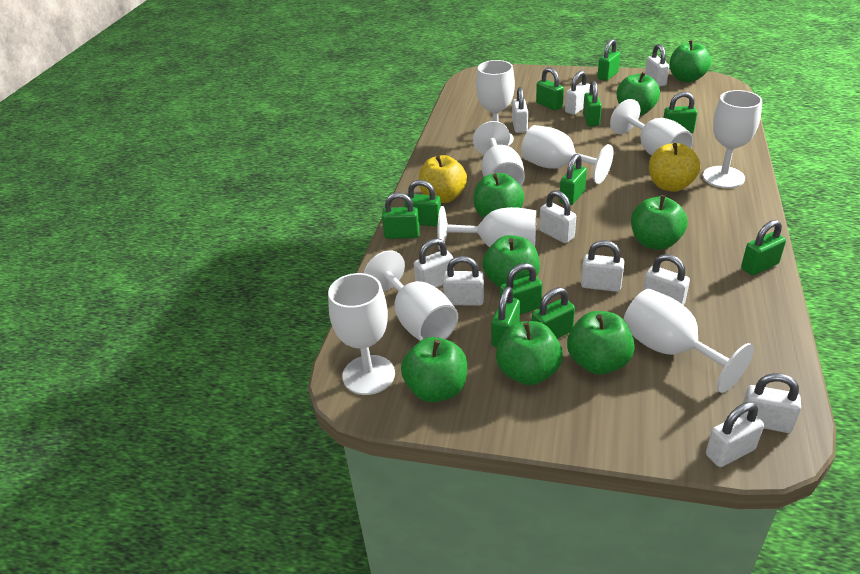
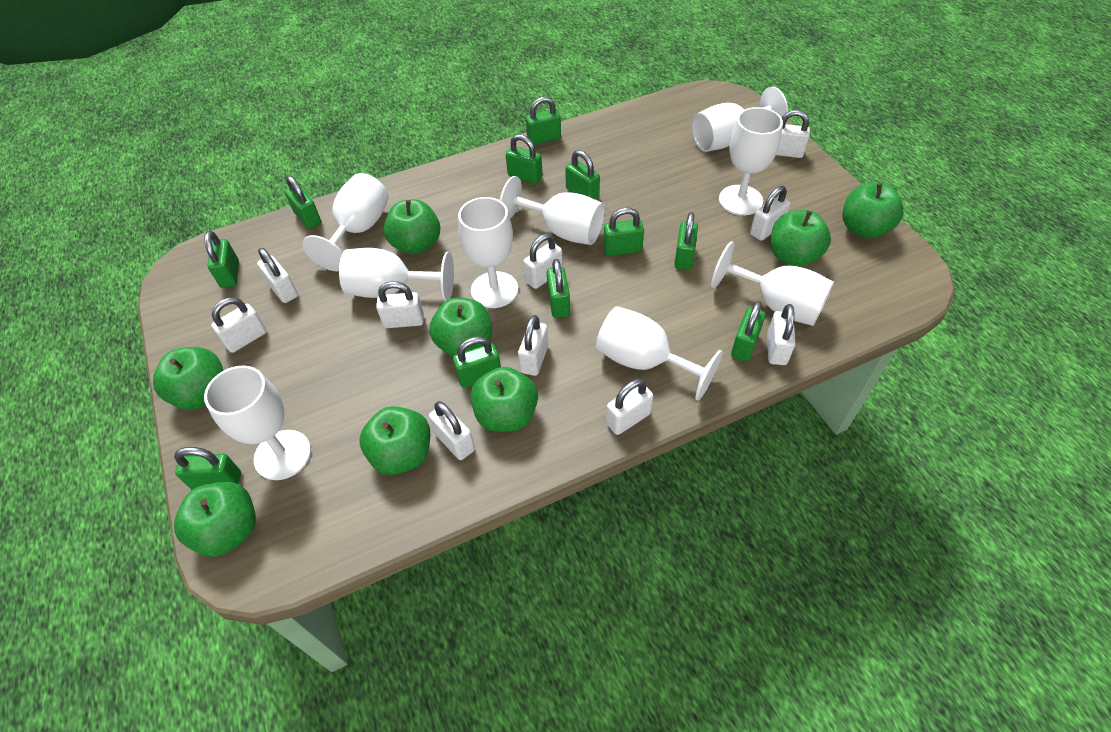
yellow apple: 2 -> 0

